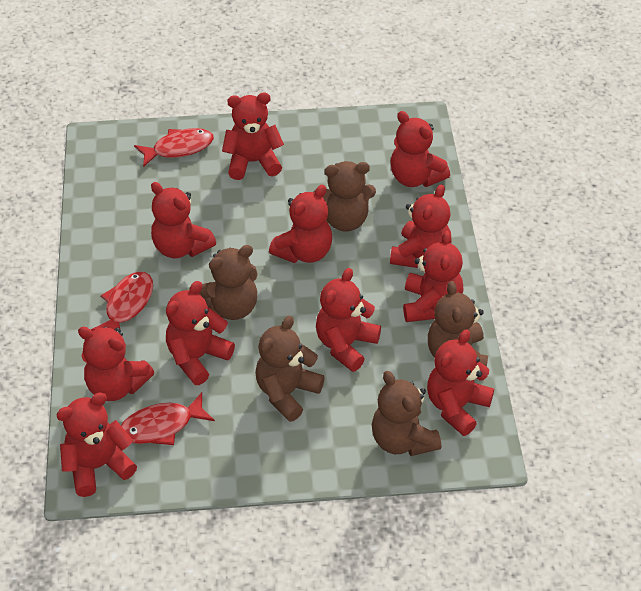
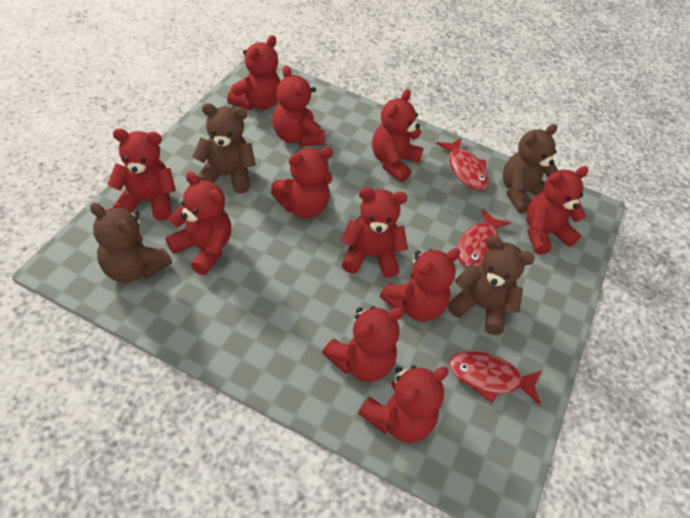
brown teddy bear: 5 -> 4

